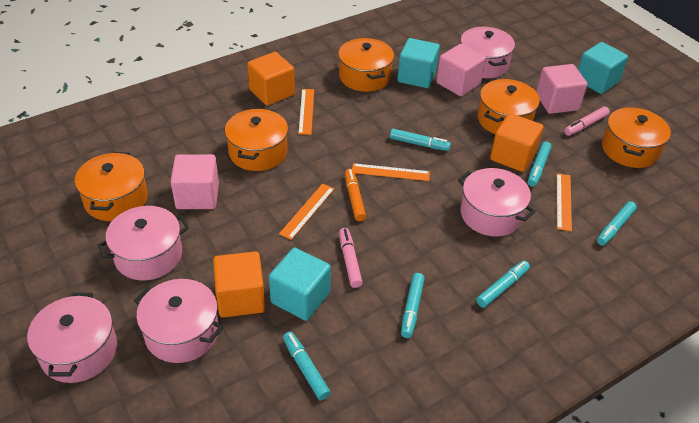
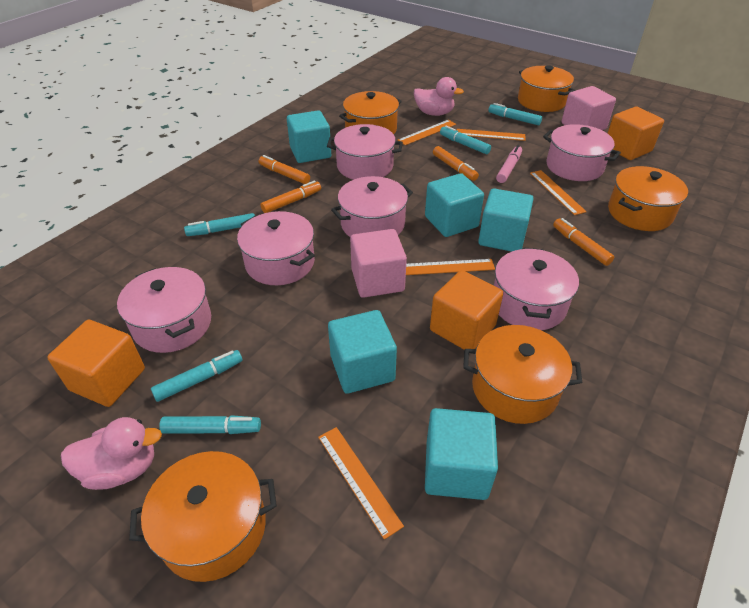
orange marker: 1 -> 4
orange ruler: 4 -> 5
pink cube: 3 -> 2
pink duck: 0 -> 2
pink marker: 2 -> 1
pink pot: 5 -> 6
turquoise cube: 3 -> 5
turquoise marker: 6 -> 5

